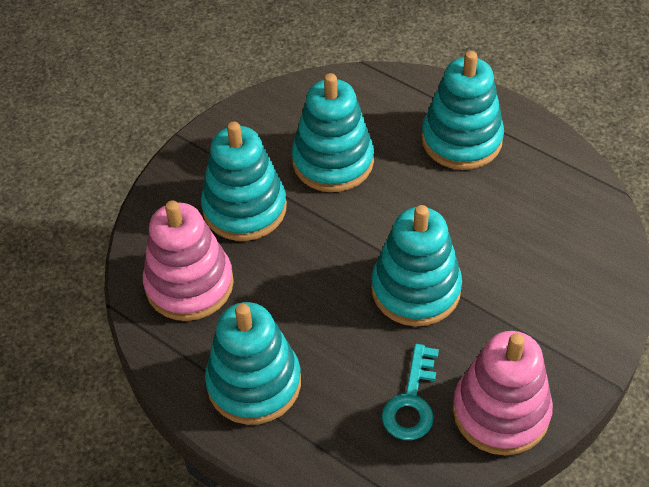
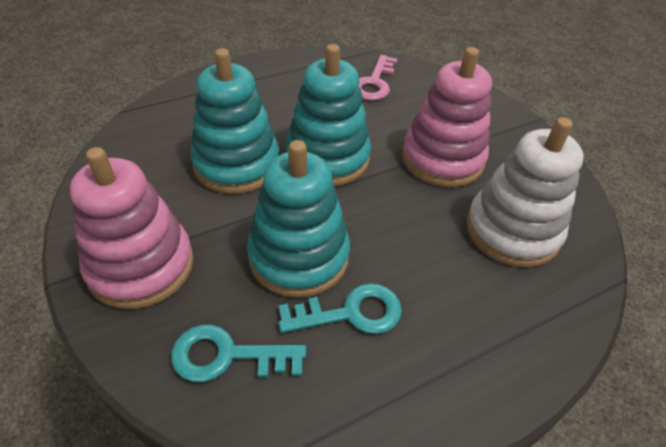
pink key: 0 -> 1
turquoise key: 1 -> 2
turquoise stacking toy: 5 -> 3
white stacking toy: 0 -> 1

